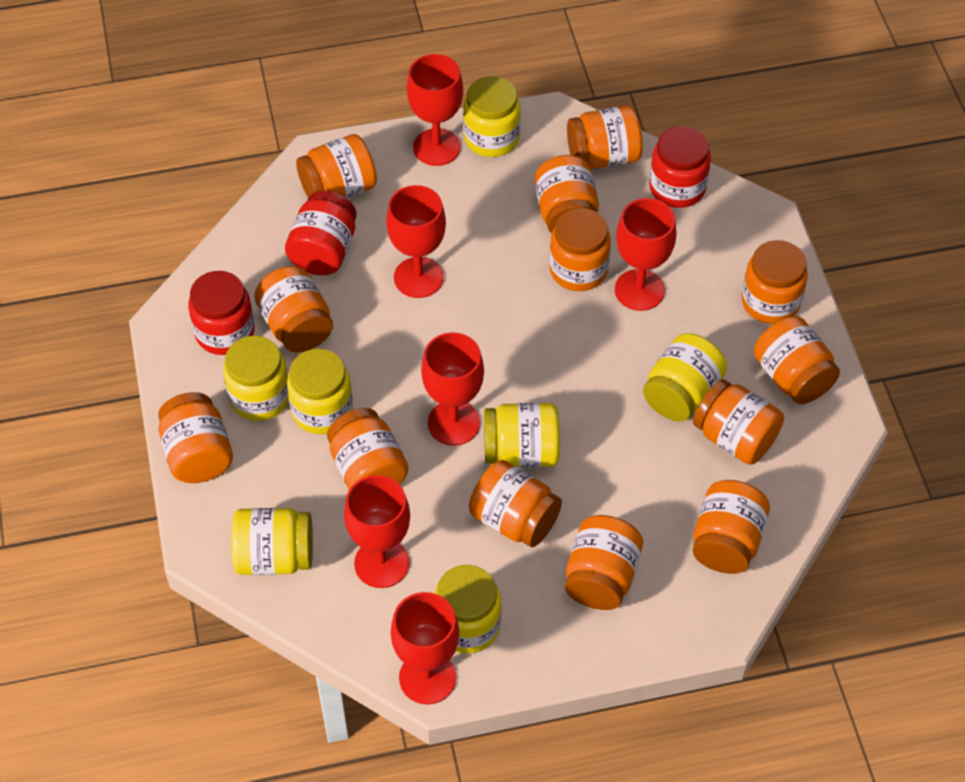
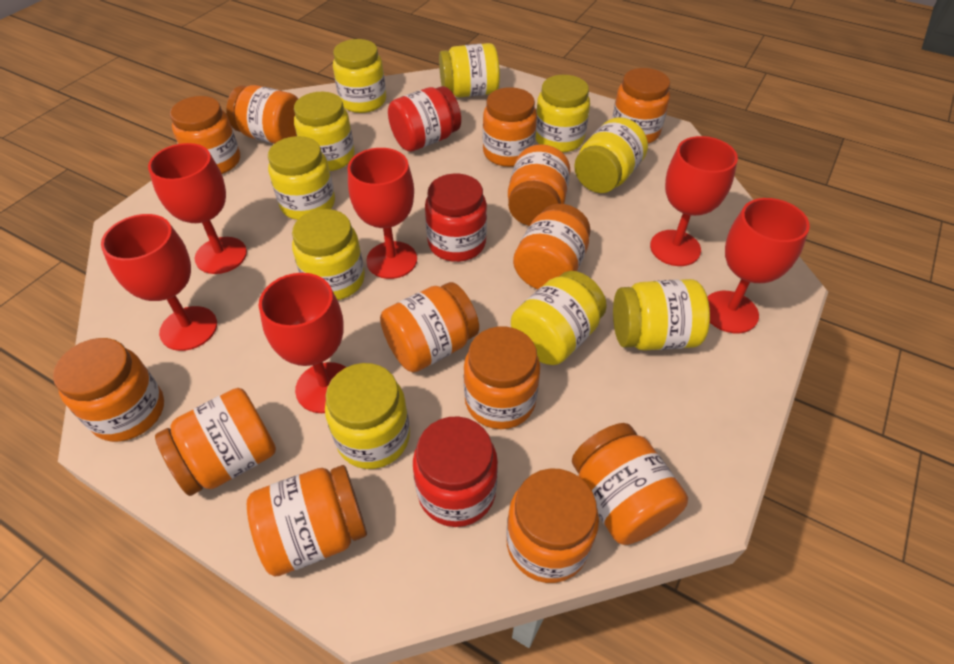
yellow jar: 7 -> 10

